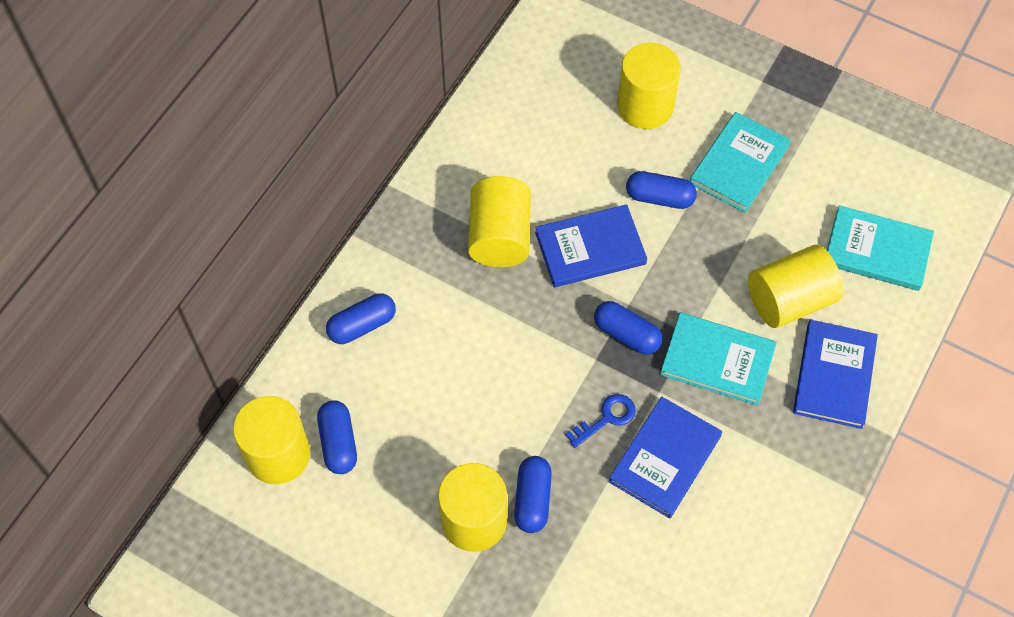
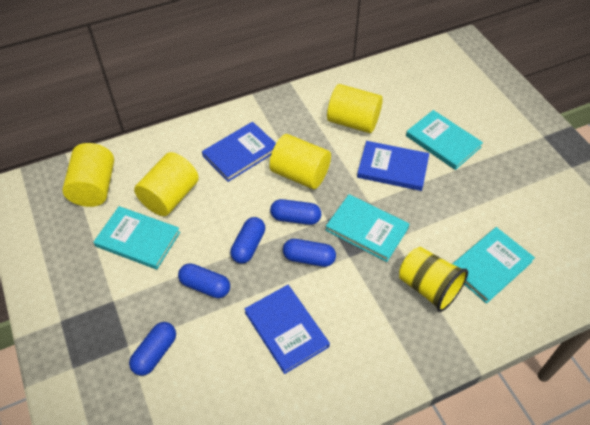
blue key: 1 -> 0
turquoise book: 3 -> 4
yellow cup: 0 -> 1
yellow cylinder: 5 -> 4

